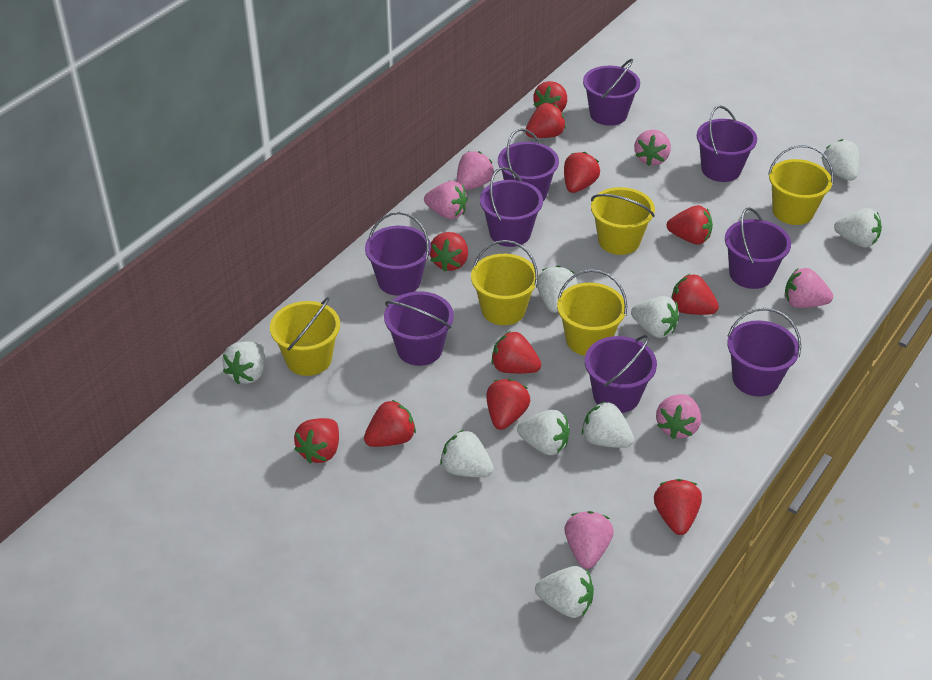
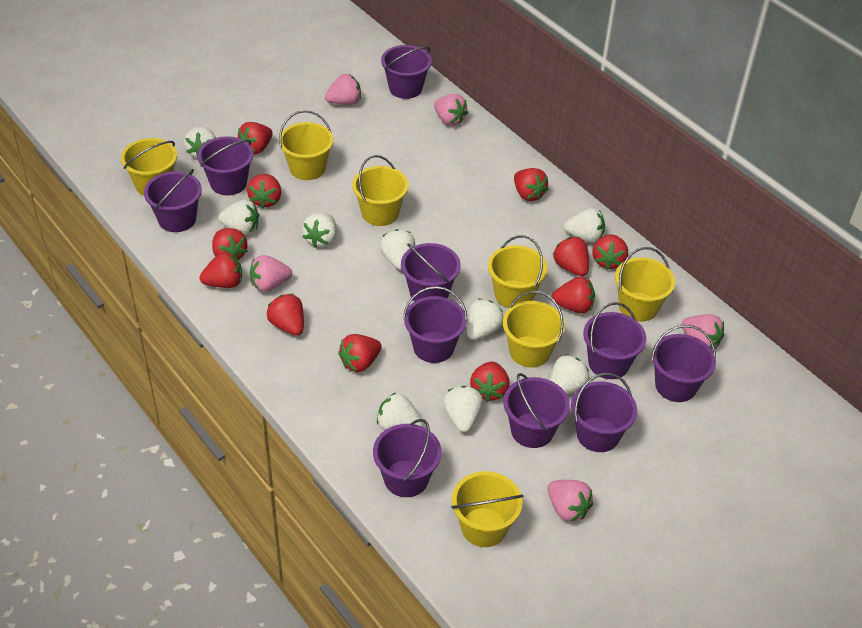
pink strawberry: 6 -> 5
purple bucket: 9 -> 10
yellow bucket: 5 -> 7

